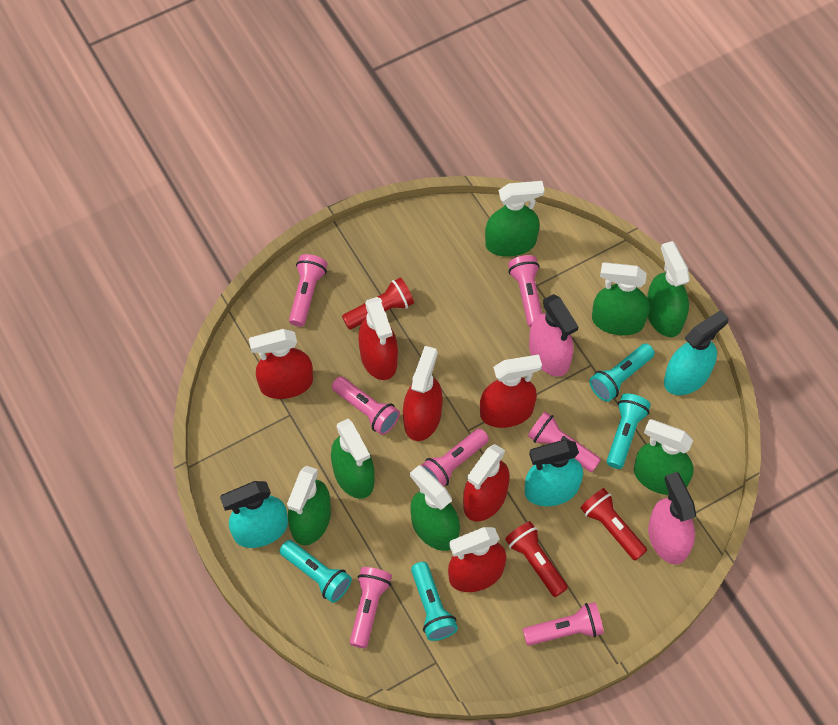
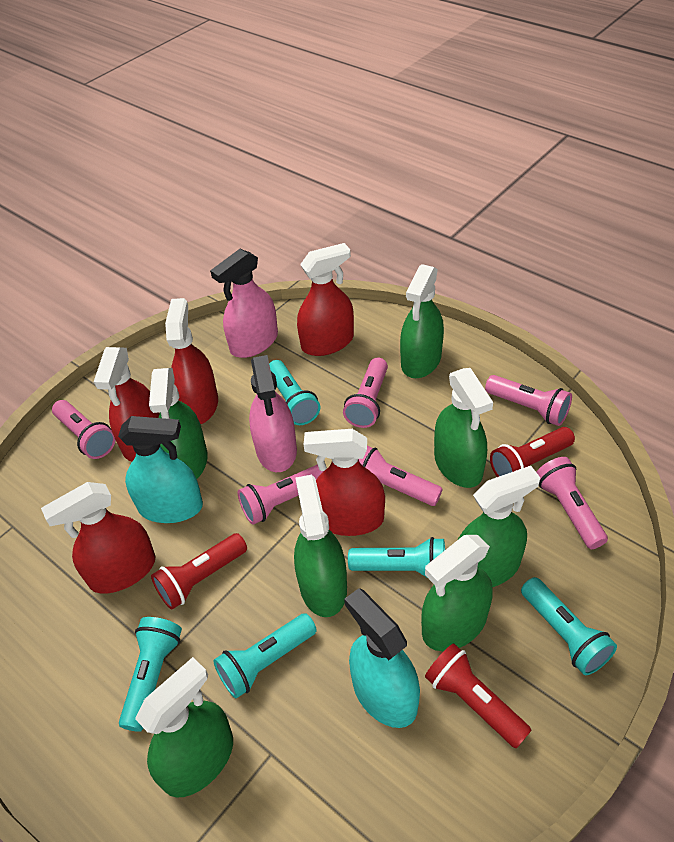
pink flashlight: 7 -> 6
red spray bottle: 6 -> 5
turquoise flashlight: 4 -> 5
turquoise spray bottle: 3 -> 2

